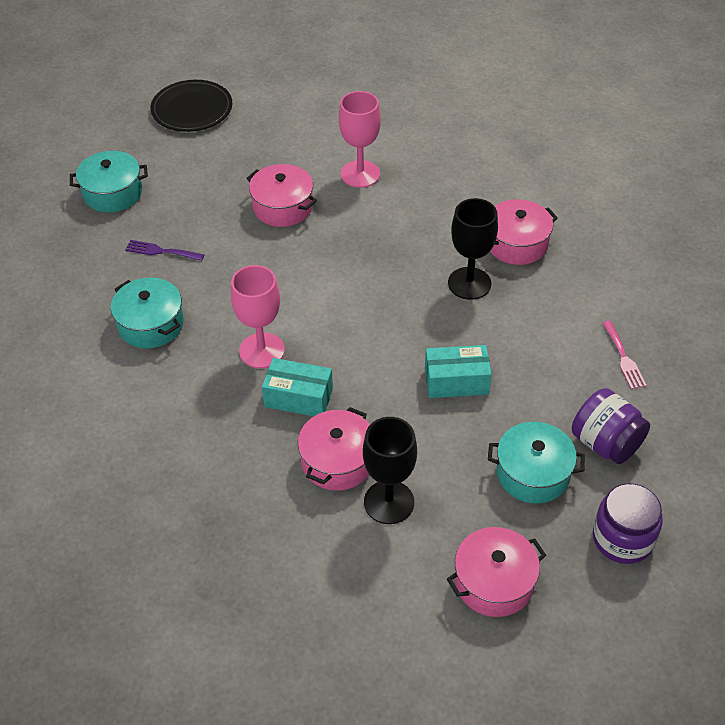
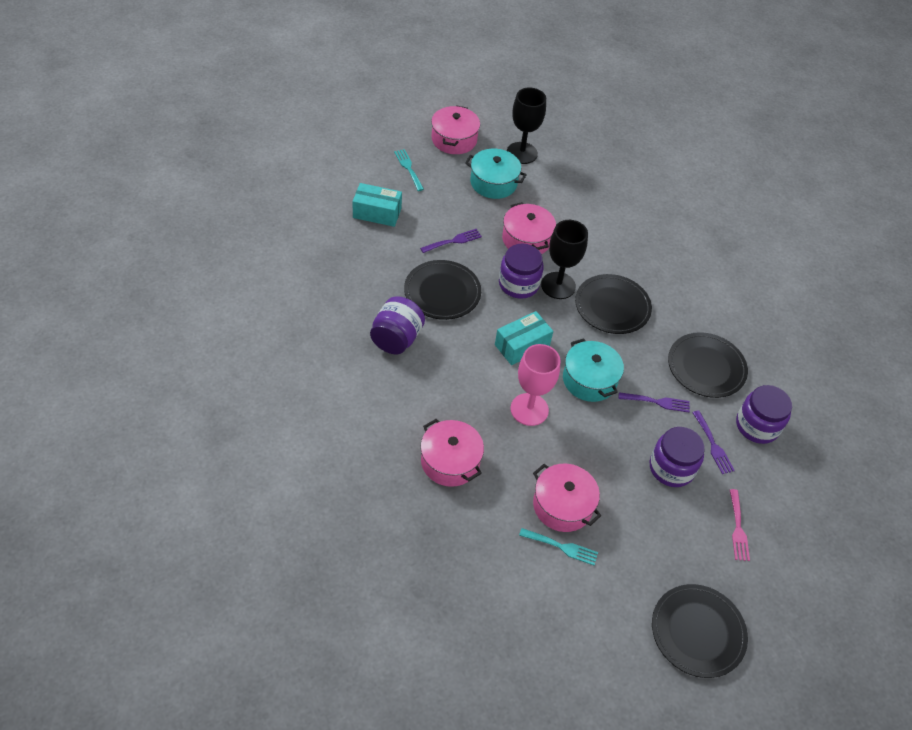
black plate: 1 -> 4
pink goblet: 2 -> 1
purple fork: 1 -> 3
purple jar: 2 -> 4
turquoise fork: 0 -> 2
turquoise pot: 3 -> 2

